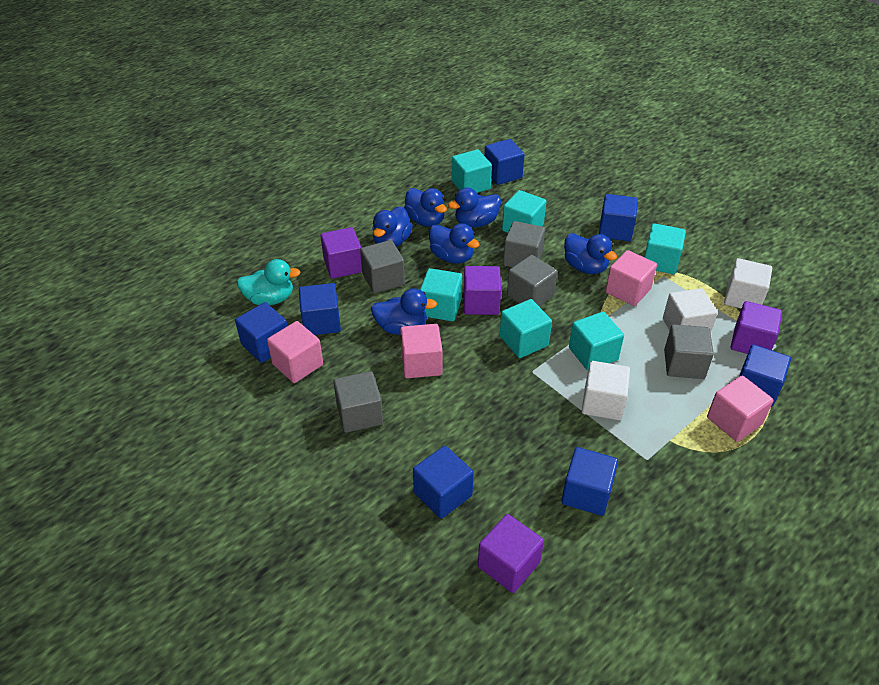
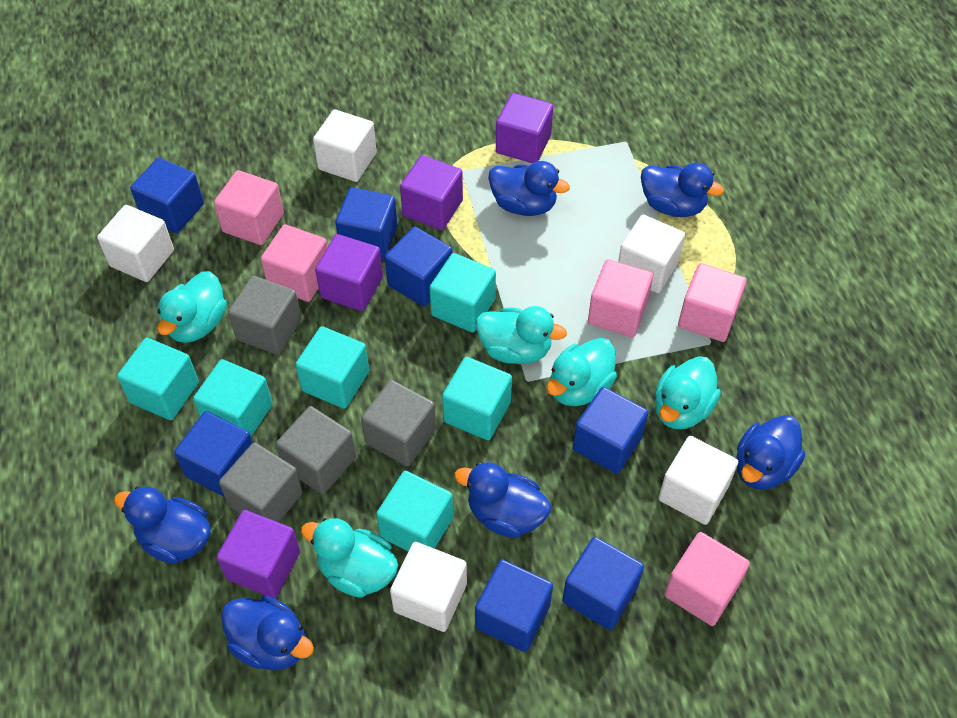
grey cube: 5 -> 4
pink cube: 4 -> 5
turquoise duck: 1 -> 5
white cube: 3 -> 5

